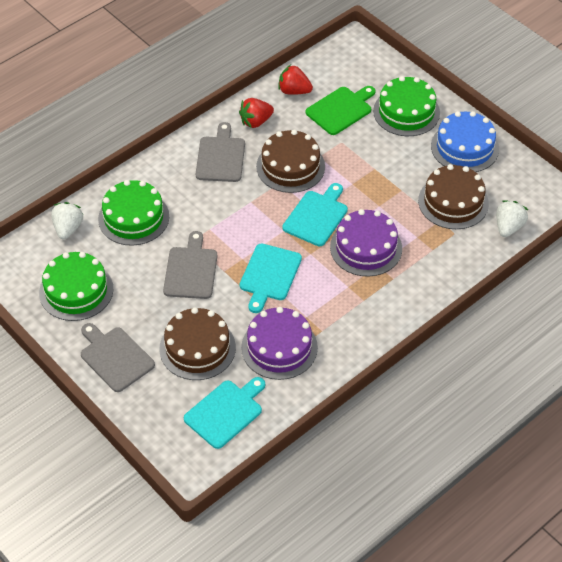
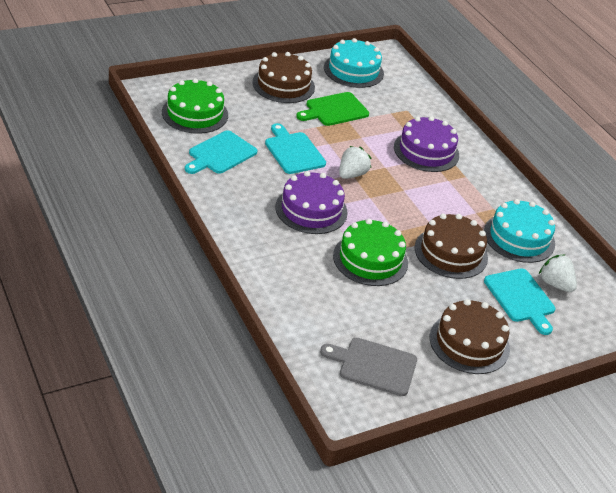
blue cake: 1 -> 0
green cake: 3 -> 2
grey cutting board: 3 -> 1
red strawberry: 2 -> 0
turquoise cake: 0 -> 2

